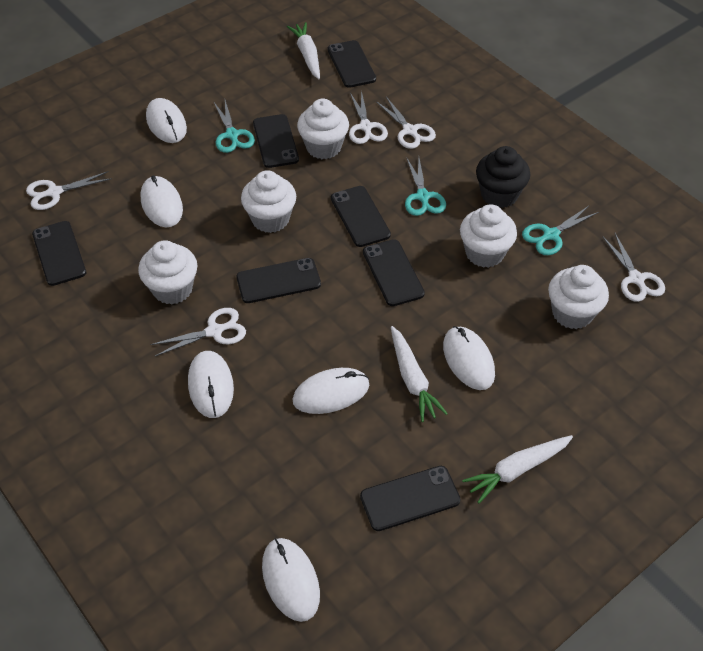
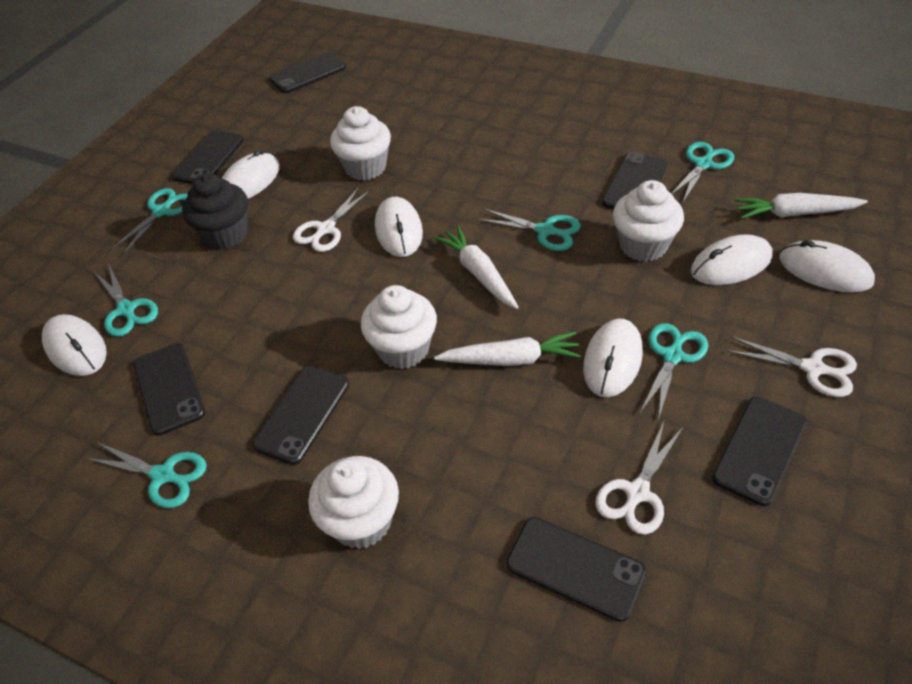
turquoise scissors: 3 -> 6
white cupcake: 5 -> 4
white scissors: 5 -> 3

